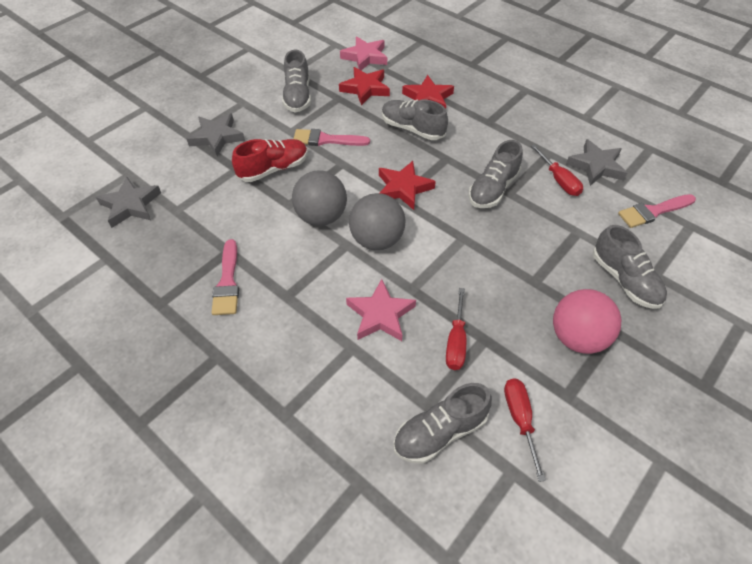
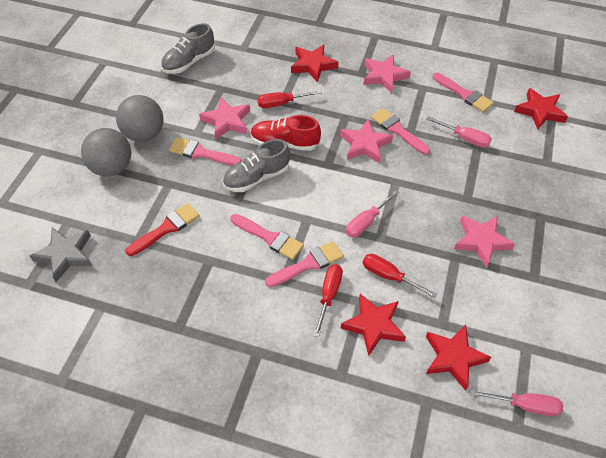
grey shoe: 5 -> 2
grey star: 3 -> 1
pink ball: 1 -> 0
pink brush: 3 -> 5
pink screwdriver: 0 -> 3
pink star: 2 -> 4
red brush: 0 -> 1
red star: 3 -> 4

